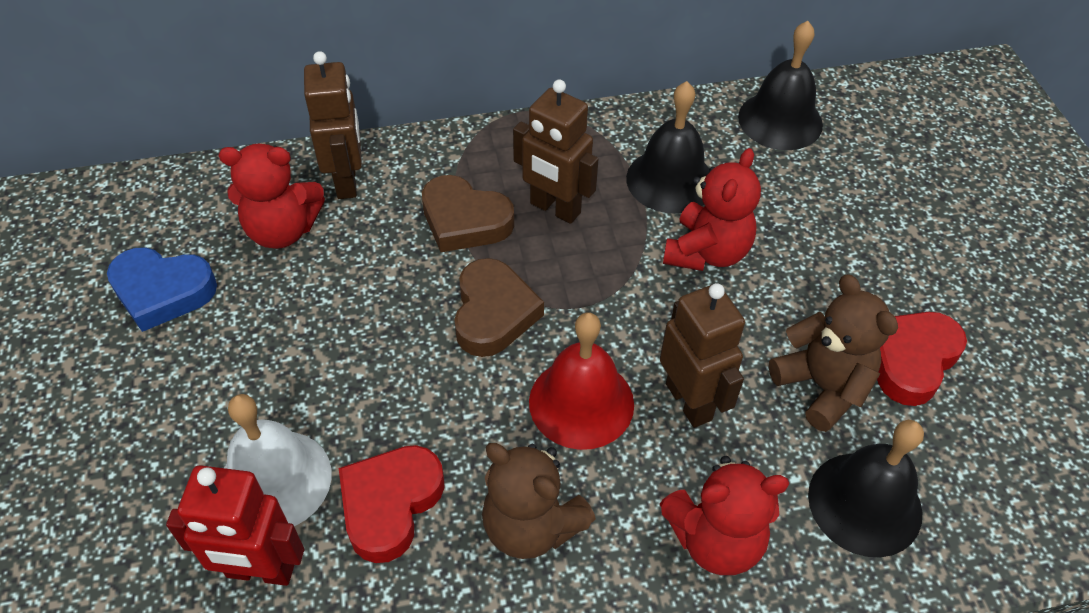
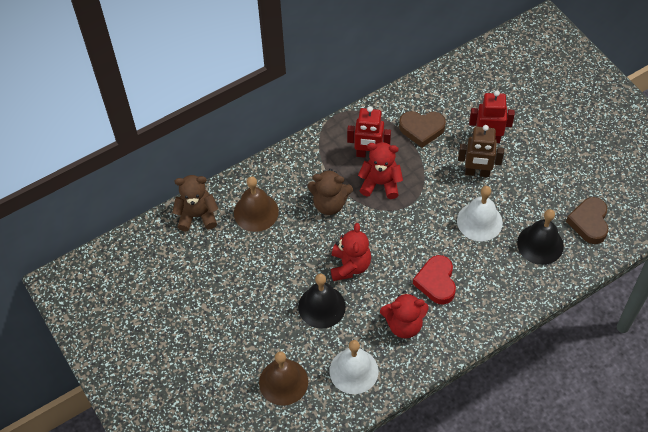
black bell: 3 -> 2
blue heart: 1 -> 0
brown bell: 0 -> 2
brown robot: 3 -> 1
red bell: 1 -> 0
red heart: 2 -> 1
red robot: 1 -> 2
white bell: 1 -> 2

